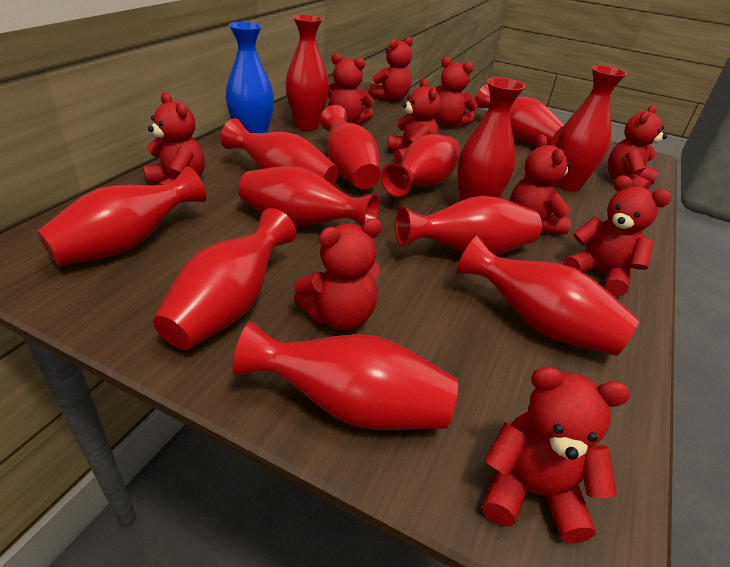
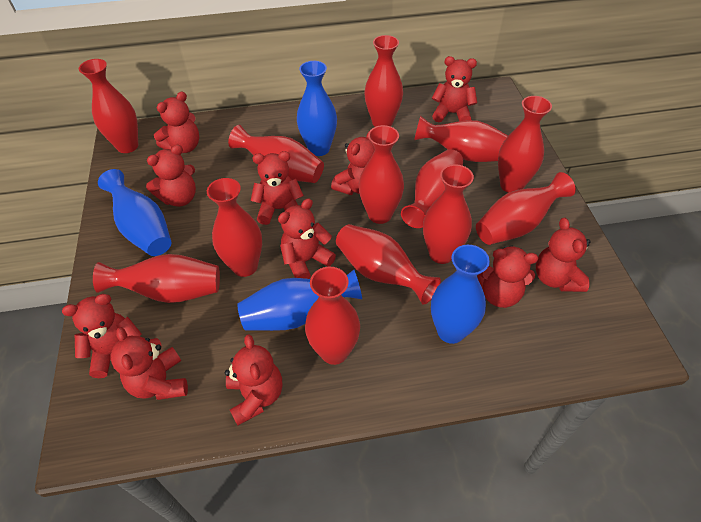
blue vase: 1 -> 4
red teddy bear: 10 -> 11

